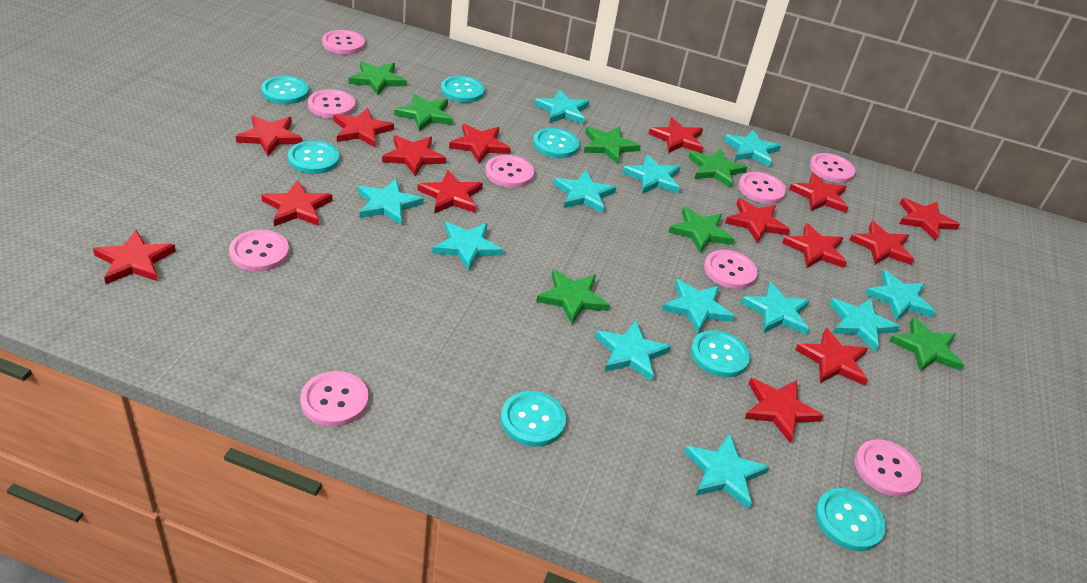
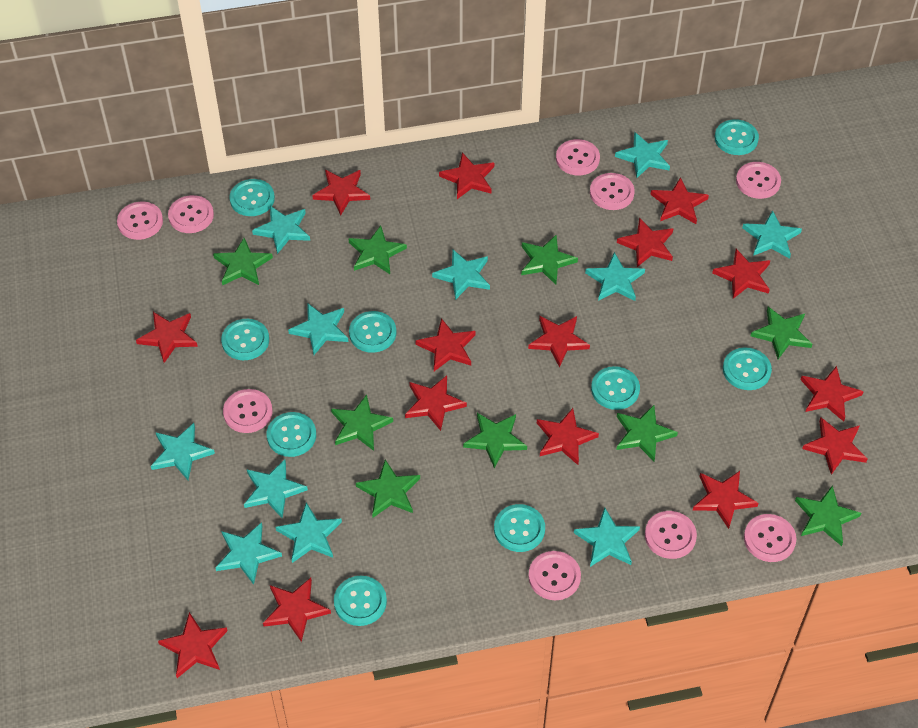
green star: 7 -> 9
turquoise button: 7 -> 9
turquoise star: 12 -> 11

